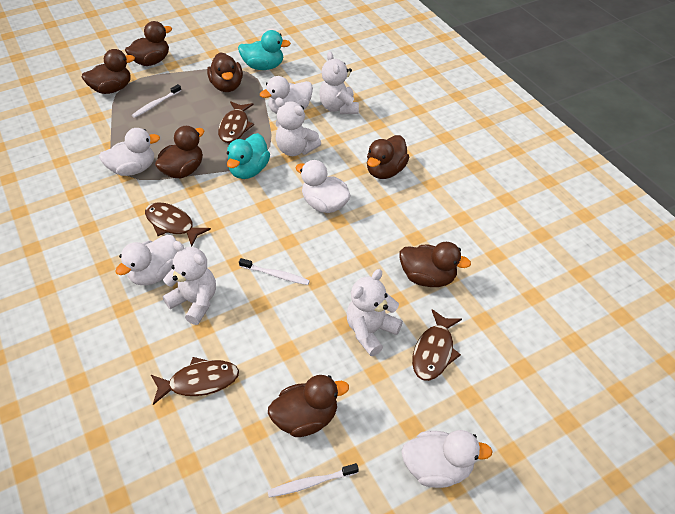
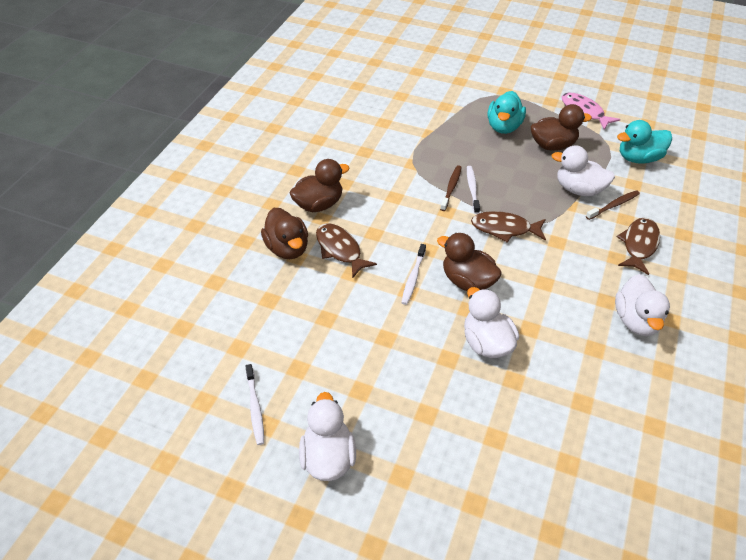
brown duck: 7 -> 4
brown fish: 4 -> 3
brown toothbrush: 0 -> 2
pink fish: 0 -> 1
white duck: 5 -> 4
white teddy bear: 4 -> 0

